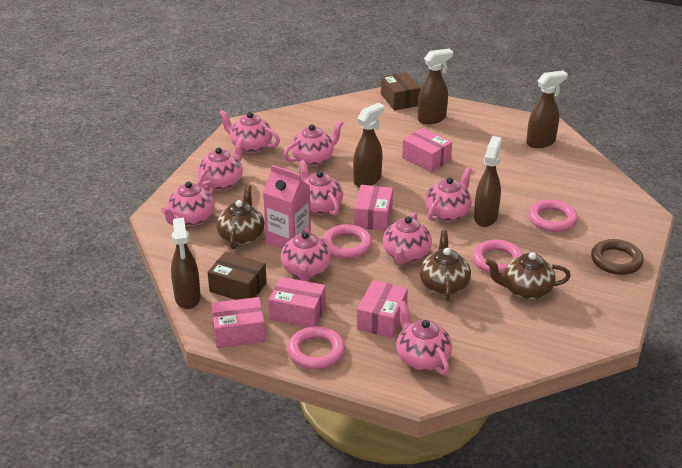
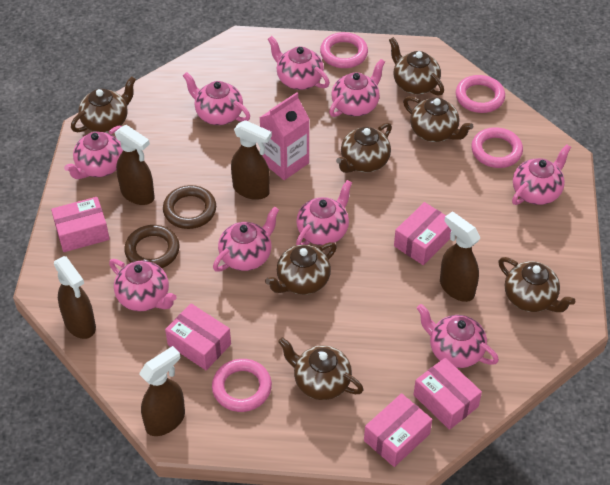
brown box: 2 -> 0
brown ring: 1 -> 2
brown teapot: 3 -> 7

